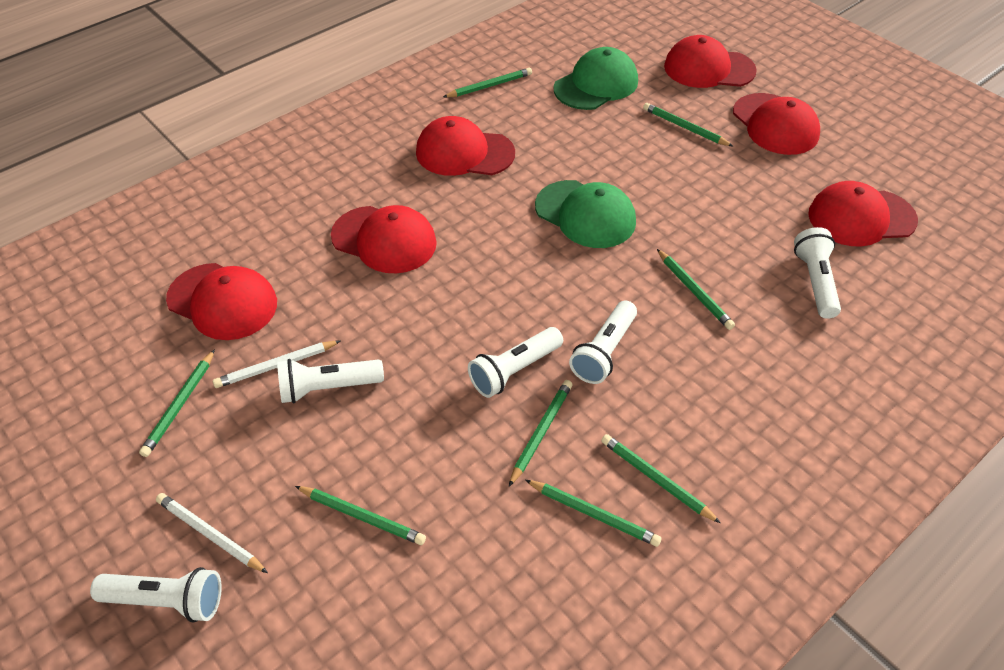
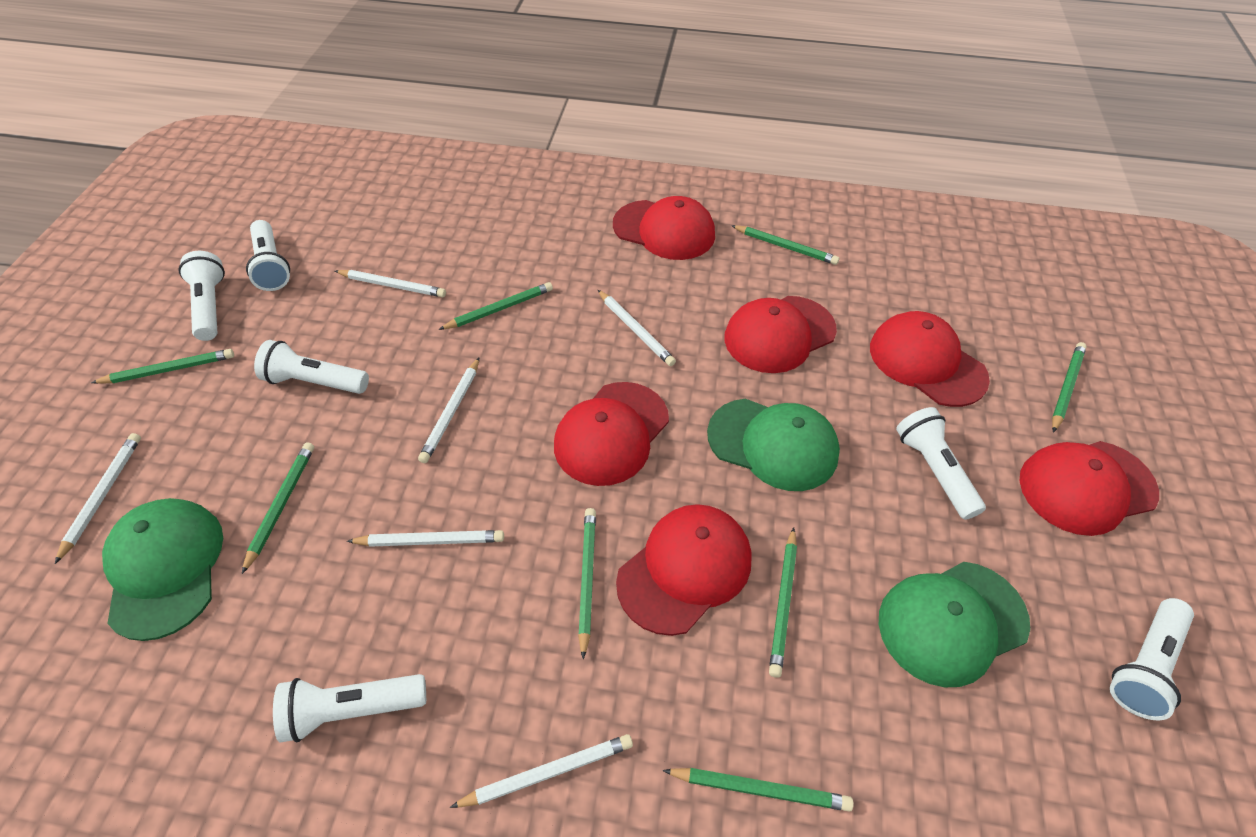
green cap: 2 -> 3
white flashlight: 5 -> 6
white pencil: 2 -> 6

